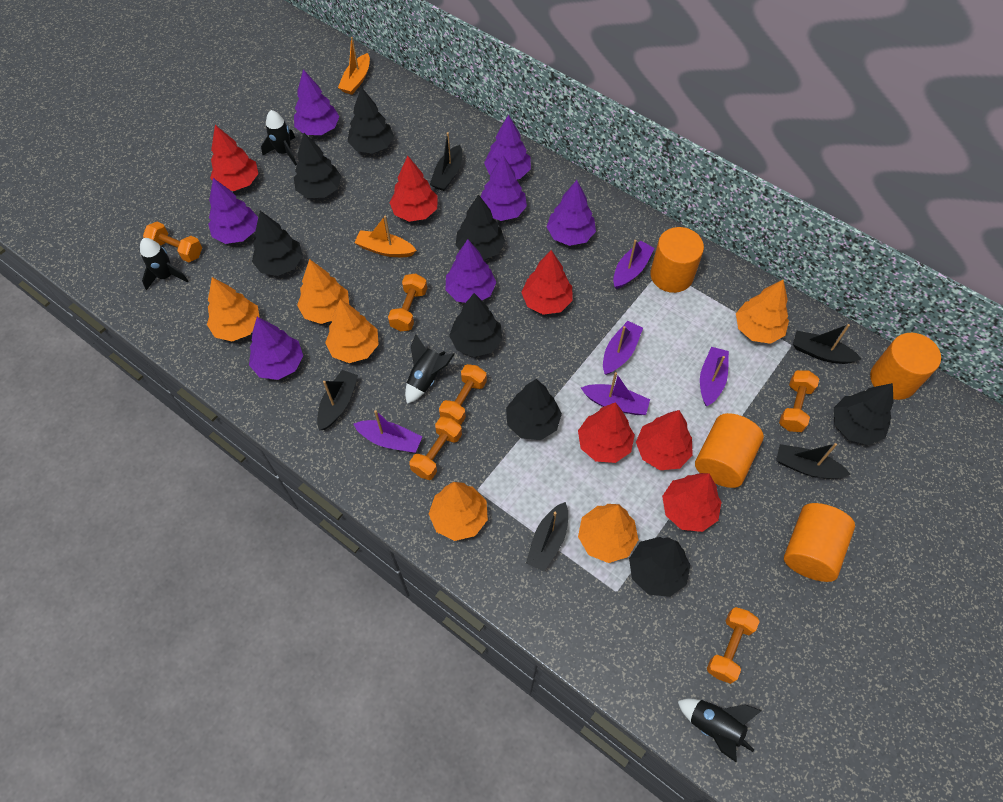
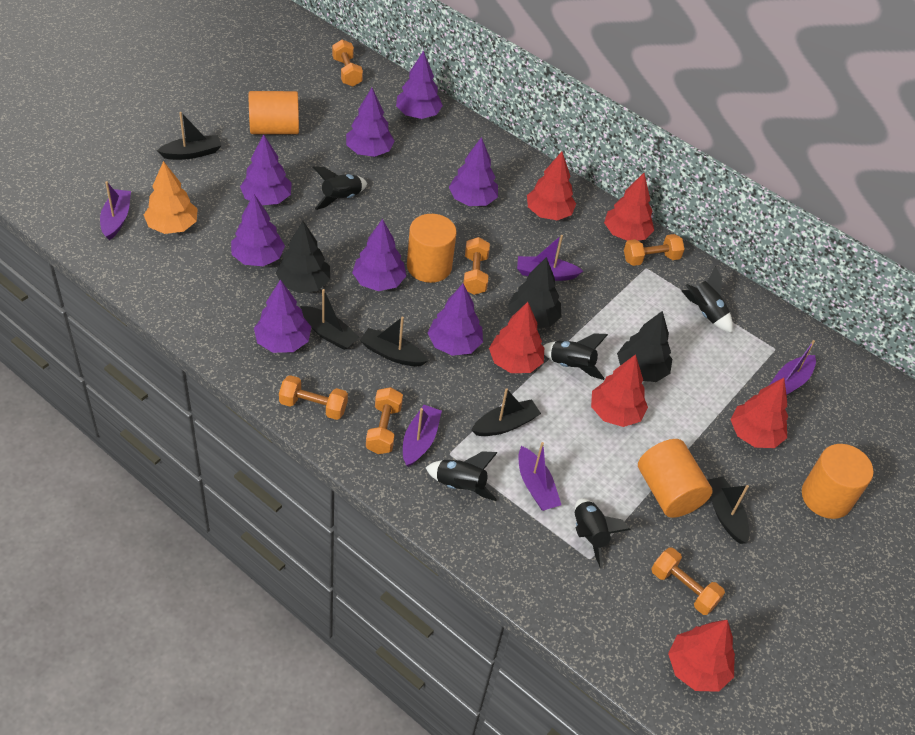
black rocket: 4 -> 5
black tree: 8 -> 3
orange boat: 2 -> 0
orange tree: 6 -> 1
purple tree: 7 -> 8

